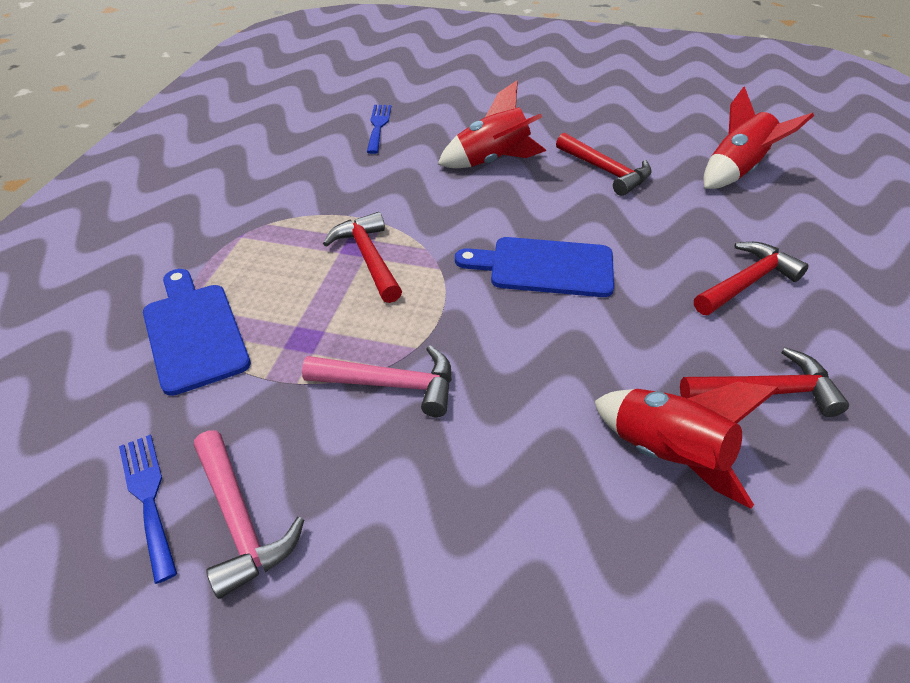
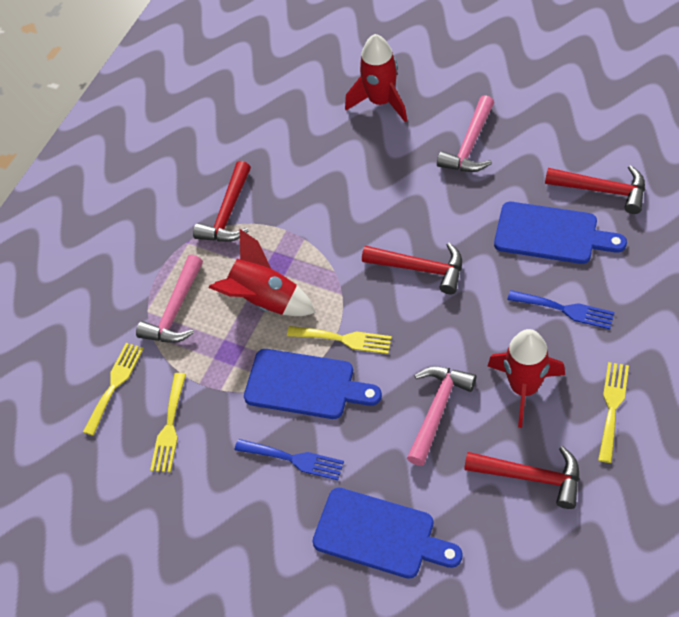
blue cutting board: 2 -> 3
pink hammer: 2 -> 3
yellow fork: 0 -> 4

